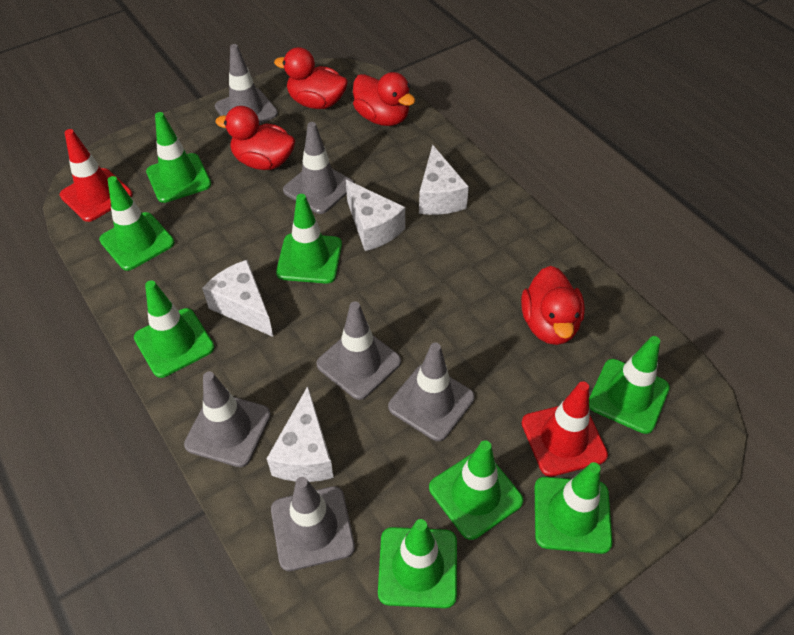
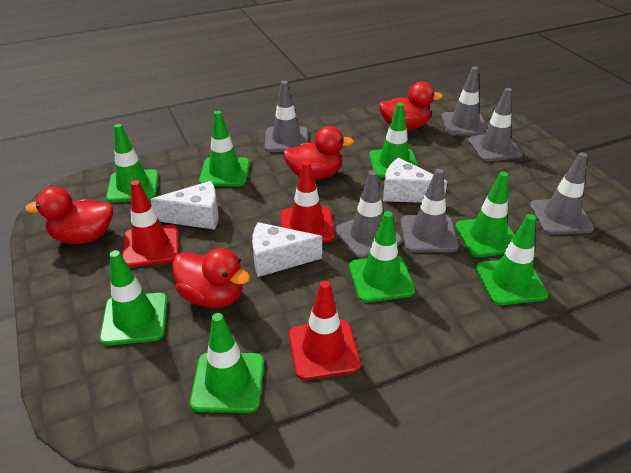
red traffic cone: 2 -> 3
white cheese: 4 -> 3

